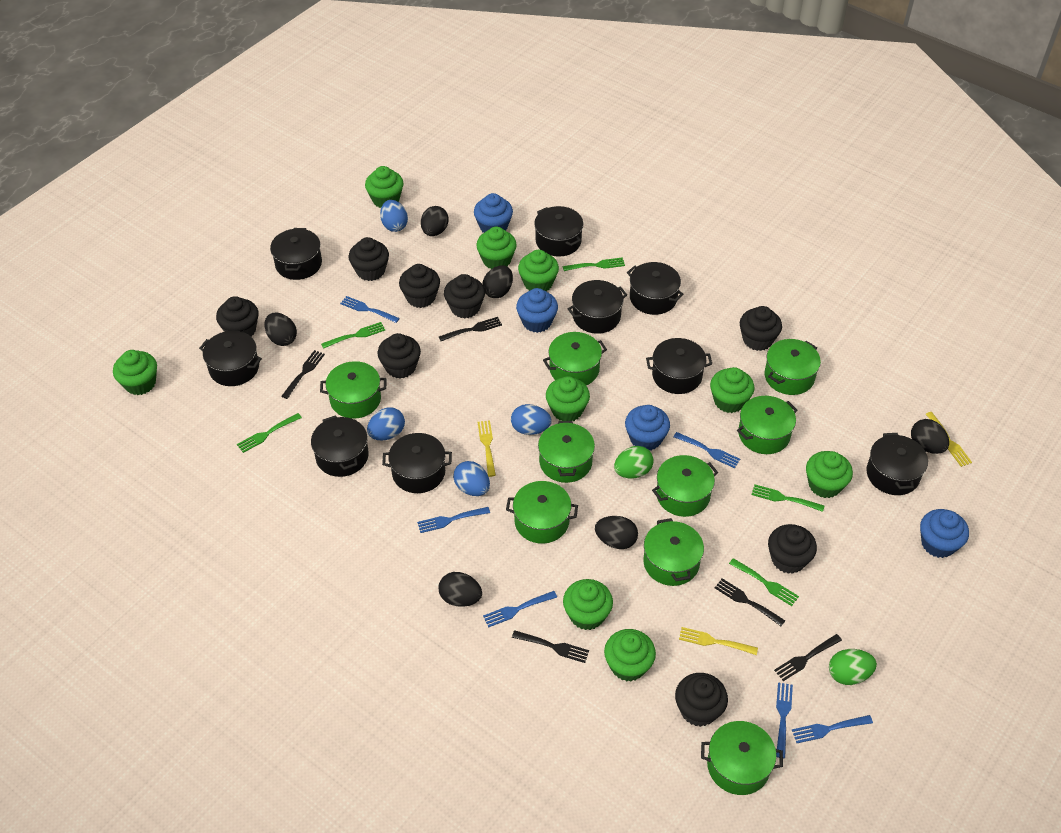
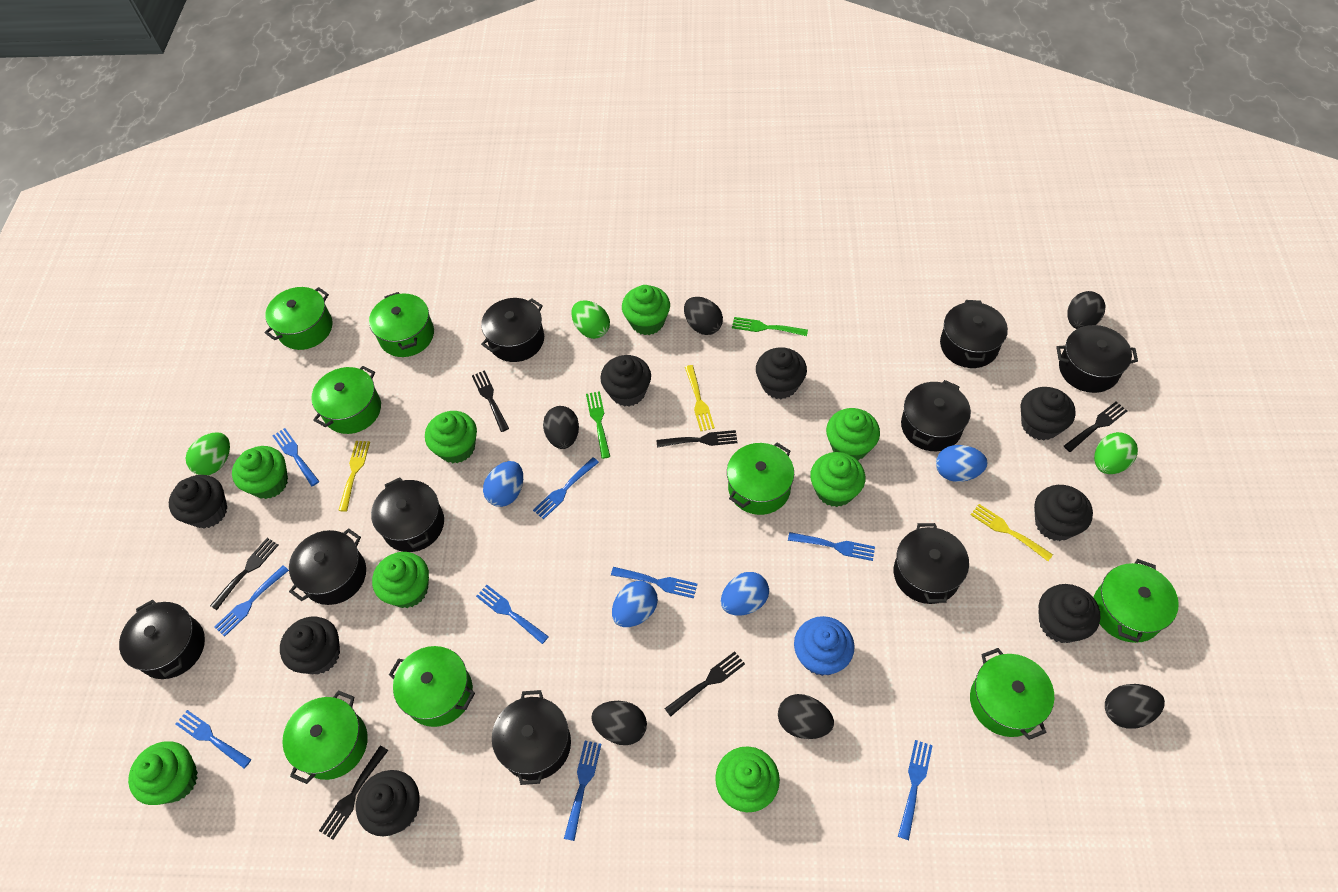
black fork: 5 -> 6
blue cupcake: 4 -> 1
blue fork: 6 -> 9
green cupcake: 9 -> 8
green egg: 2 -> 3
green fork: 5 -> 2
green pot: 9 -> 8

